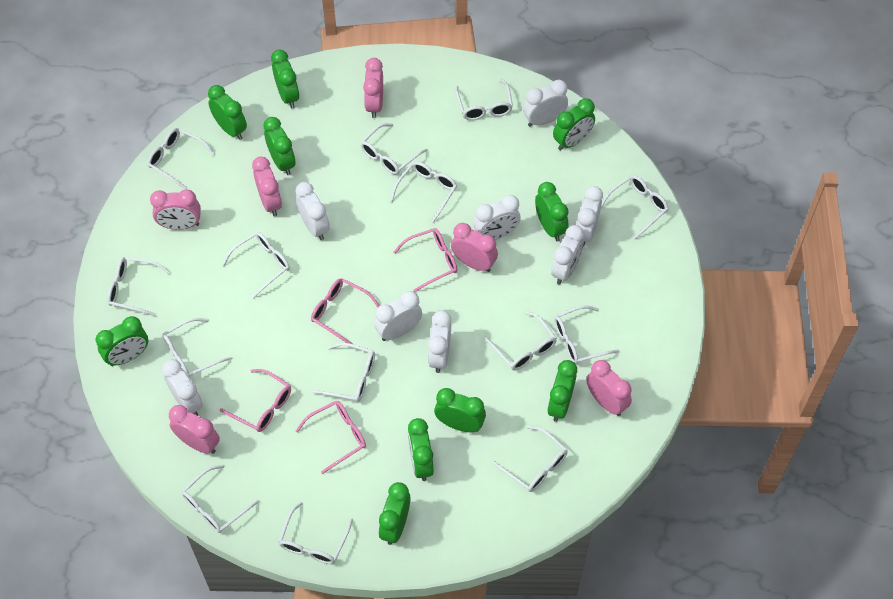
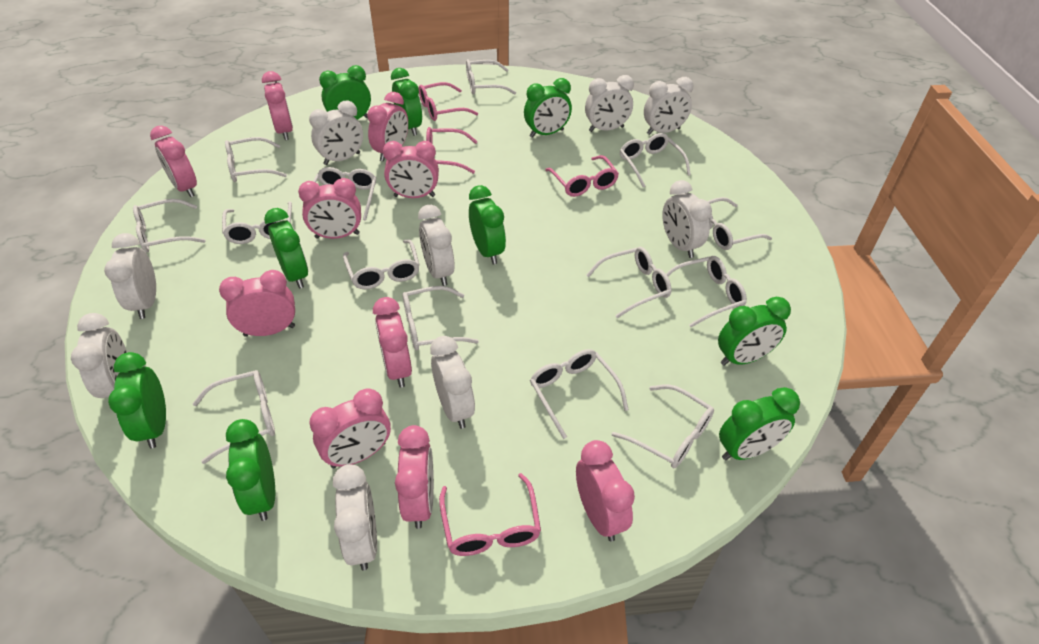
green clock: 10 -> 9
pink clock: 6 -> 10
white clock: 8 -> 9

